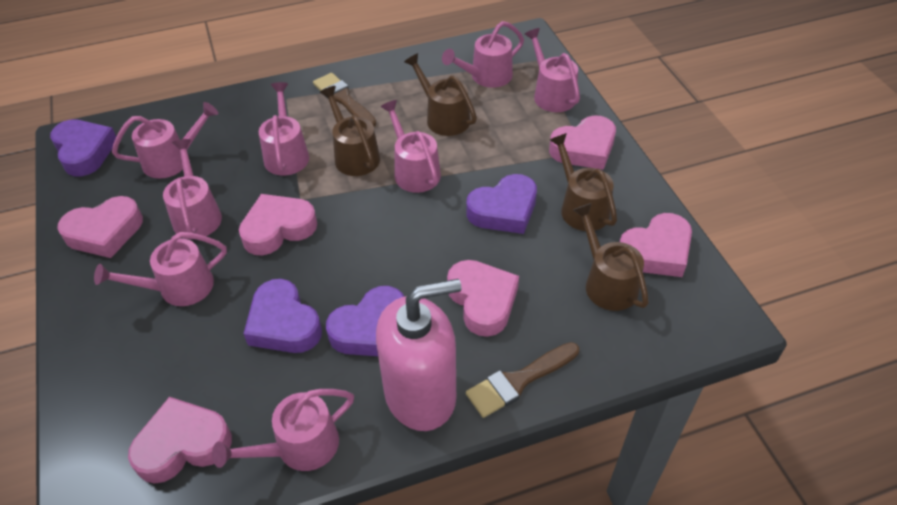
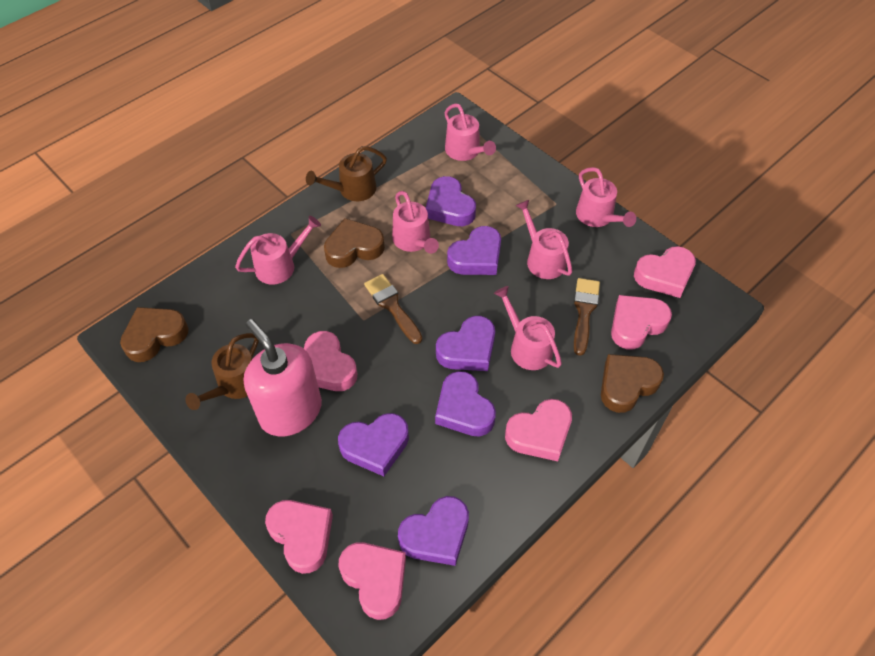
brown heart: 0 -> 3
brown watering can: 4 -> 2
pink watering can: 8 -> 6
purple heart: 4 -> 6

